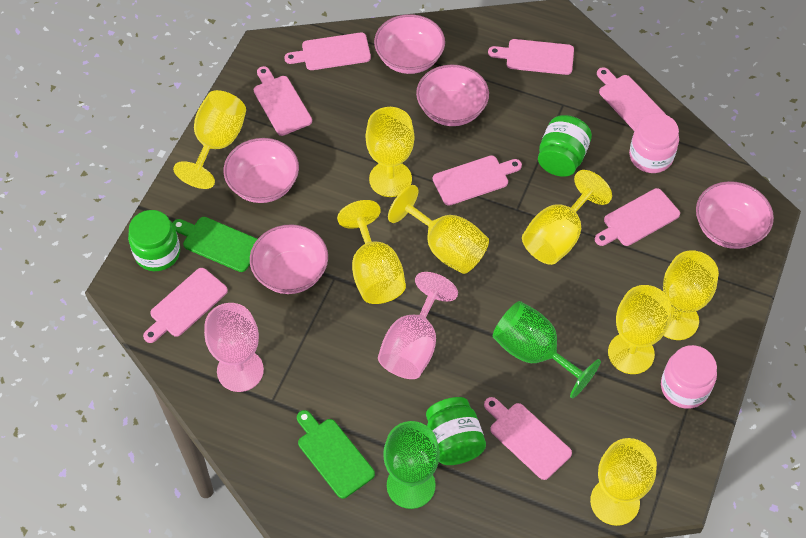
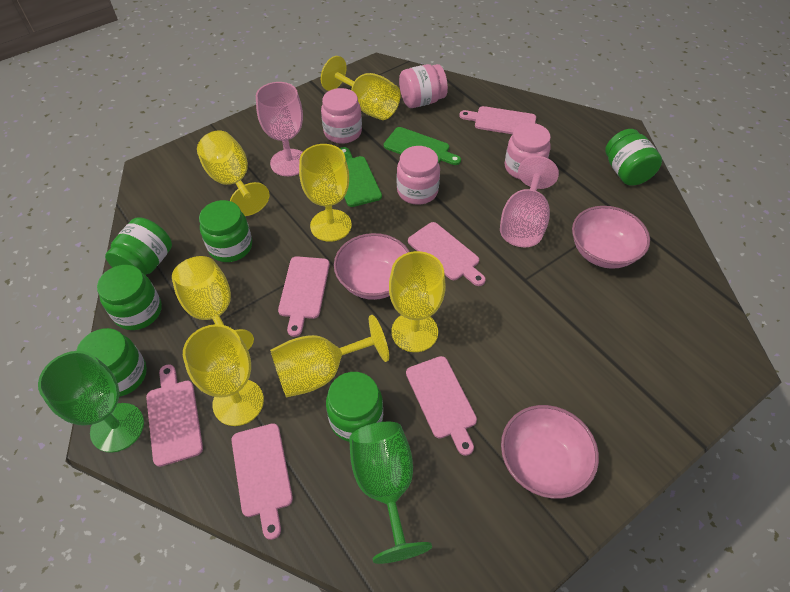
green jar: 3 -> 6
pink bowl: 5 -> 3
pink cutting board: 8 -> 6
pink jar: 2 -> 4
yellow goblet: 8 -> 7

